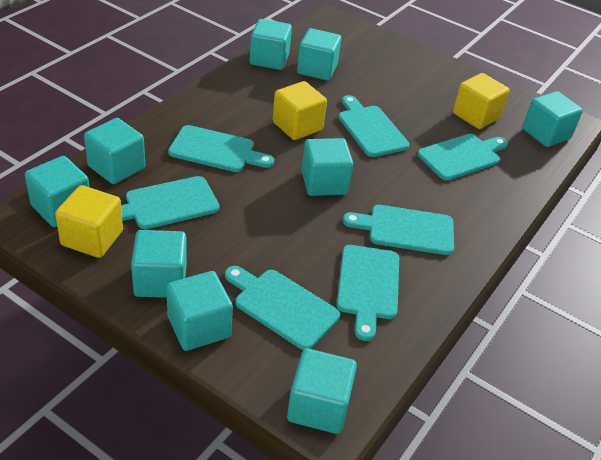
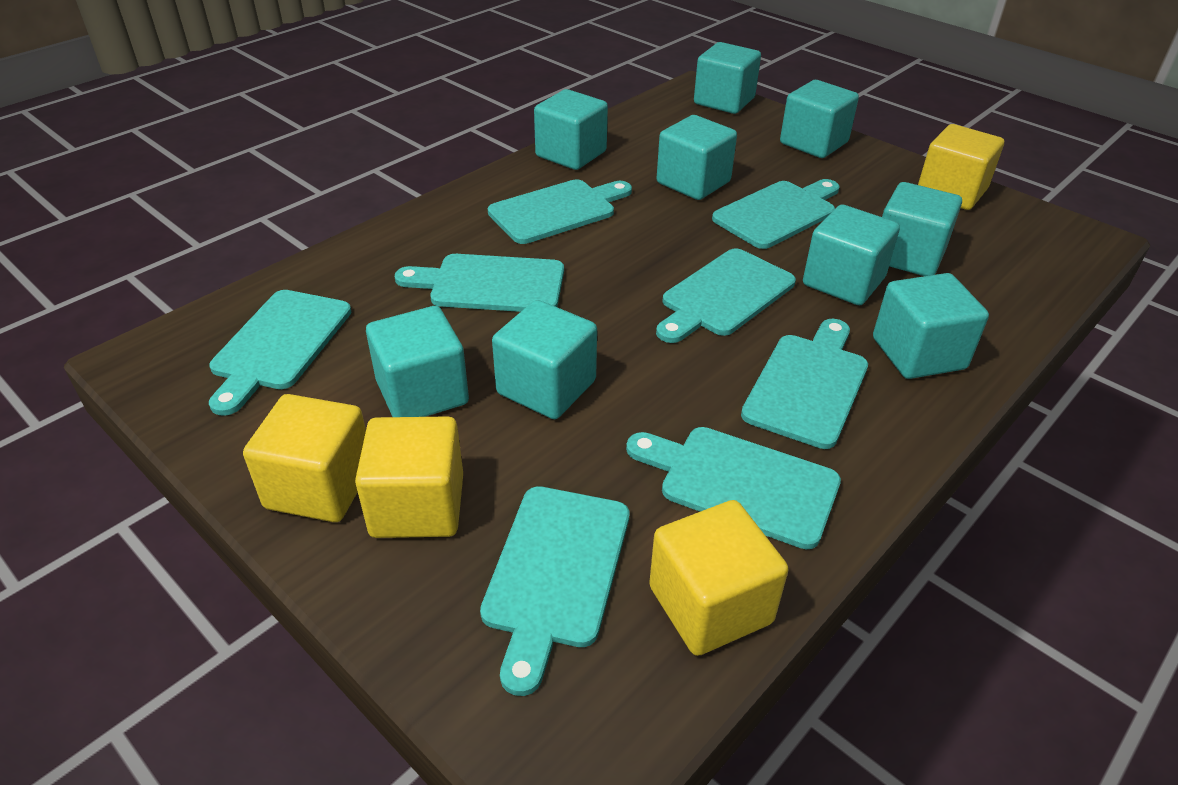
turquoise cutting board: 7 -> 8
yellow cube: 3 -> 4

